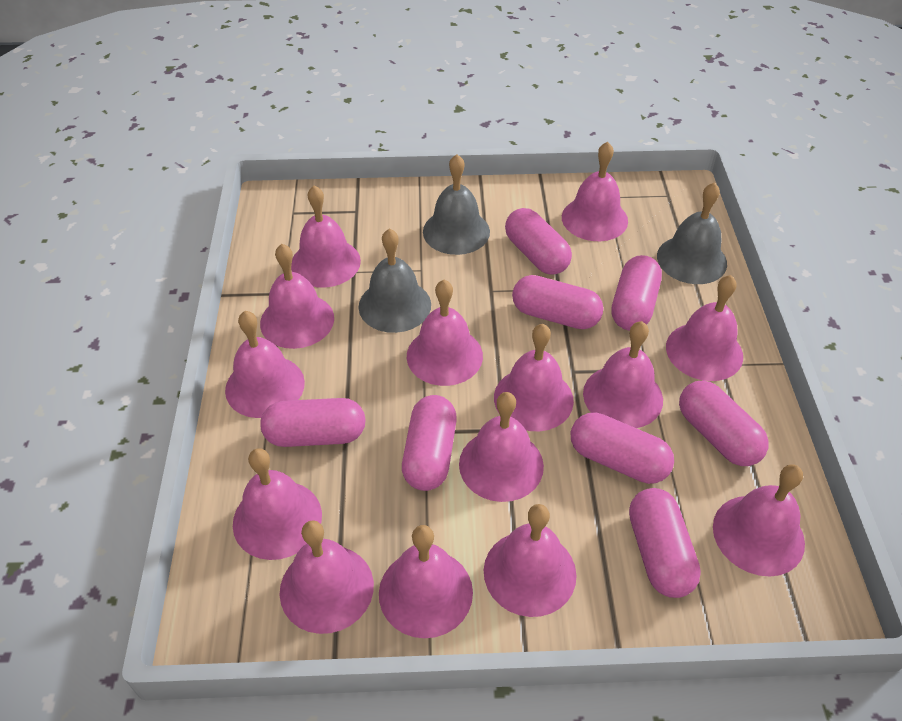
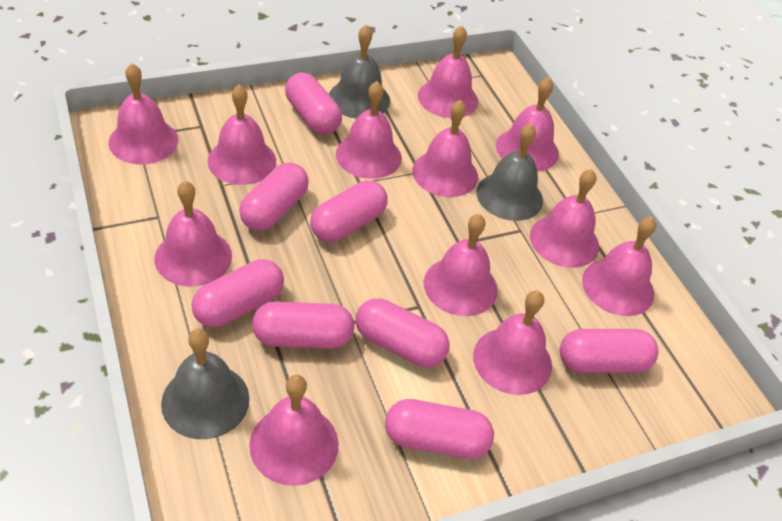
pink bell: 14 -> 12

